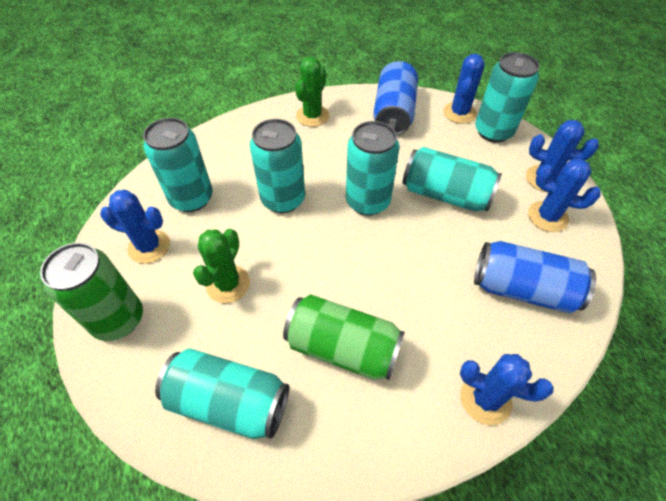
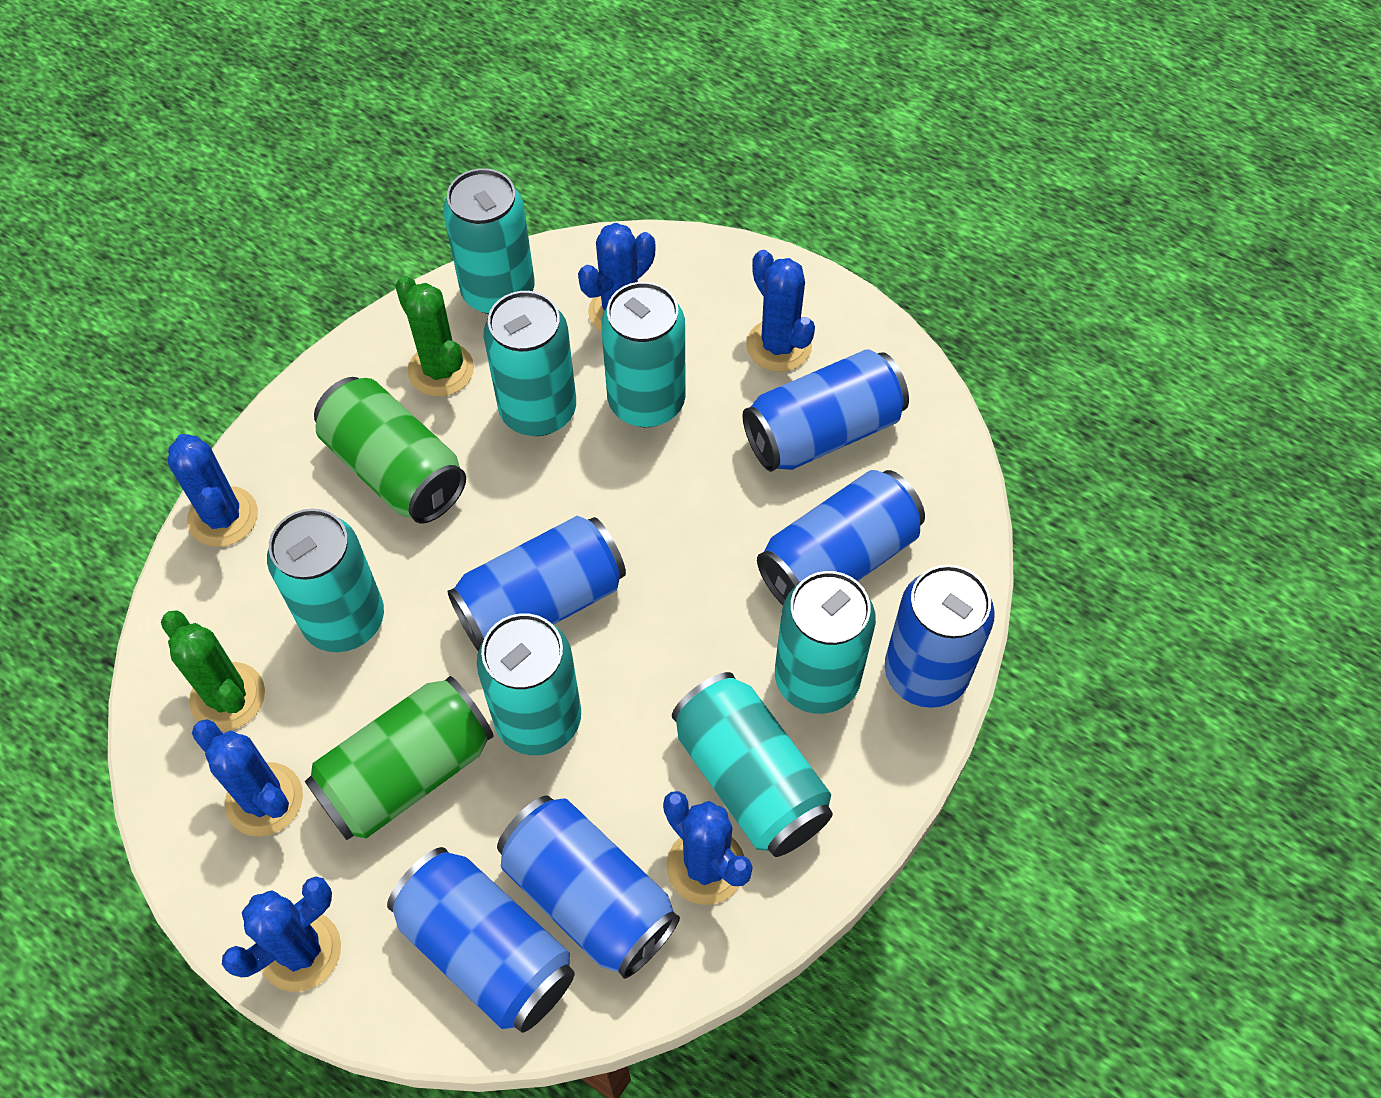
blue cactus: 5 -> 6
blue can: 2 -> 6
turquoise can: 6 -> 7

